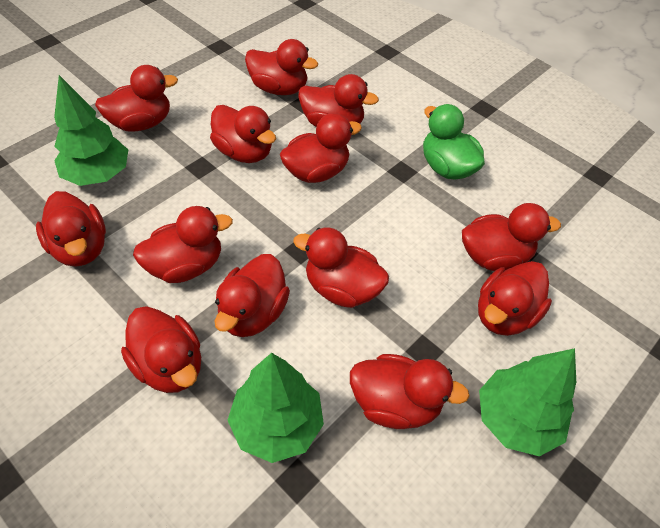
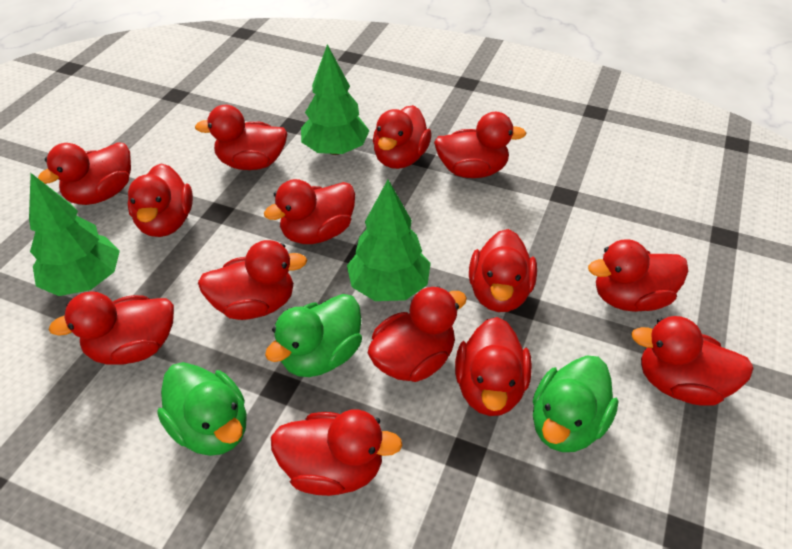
green duck: 1 -> 3
red duck: 13 -> 14

